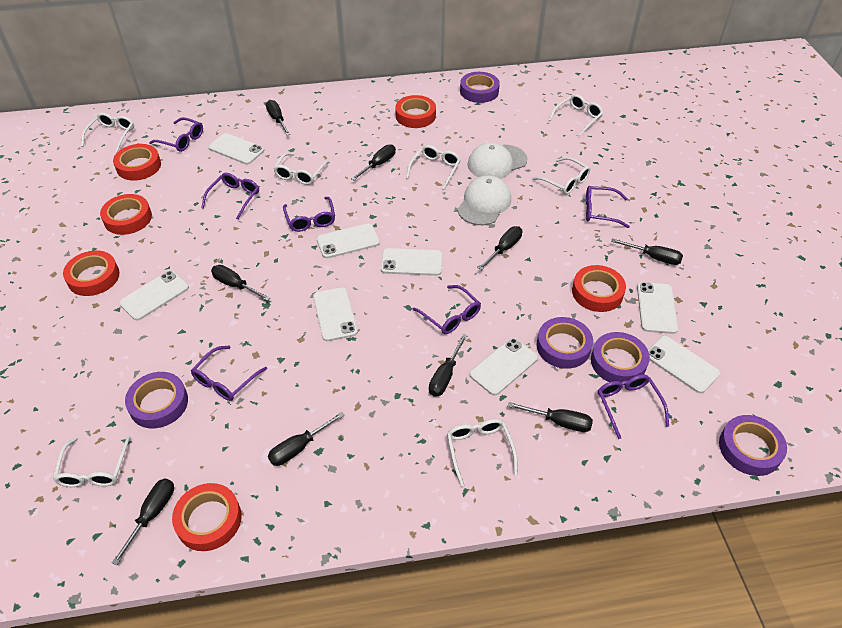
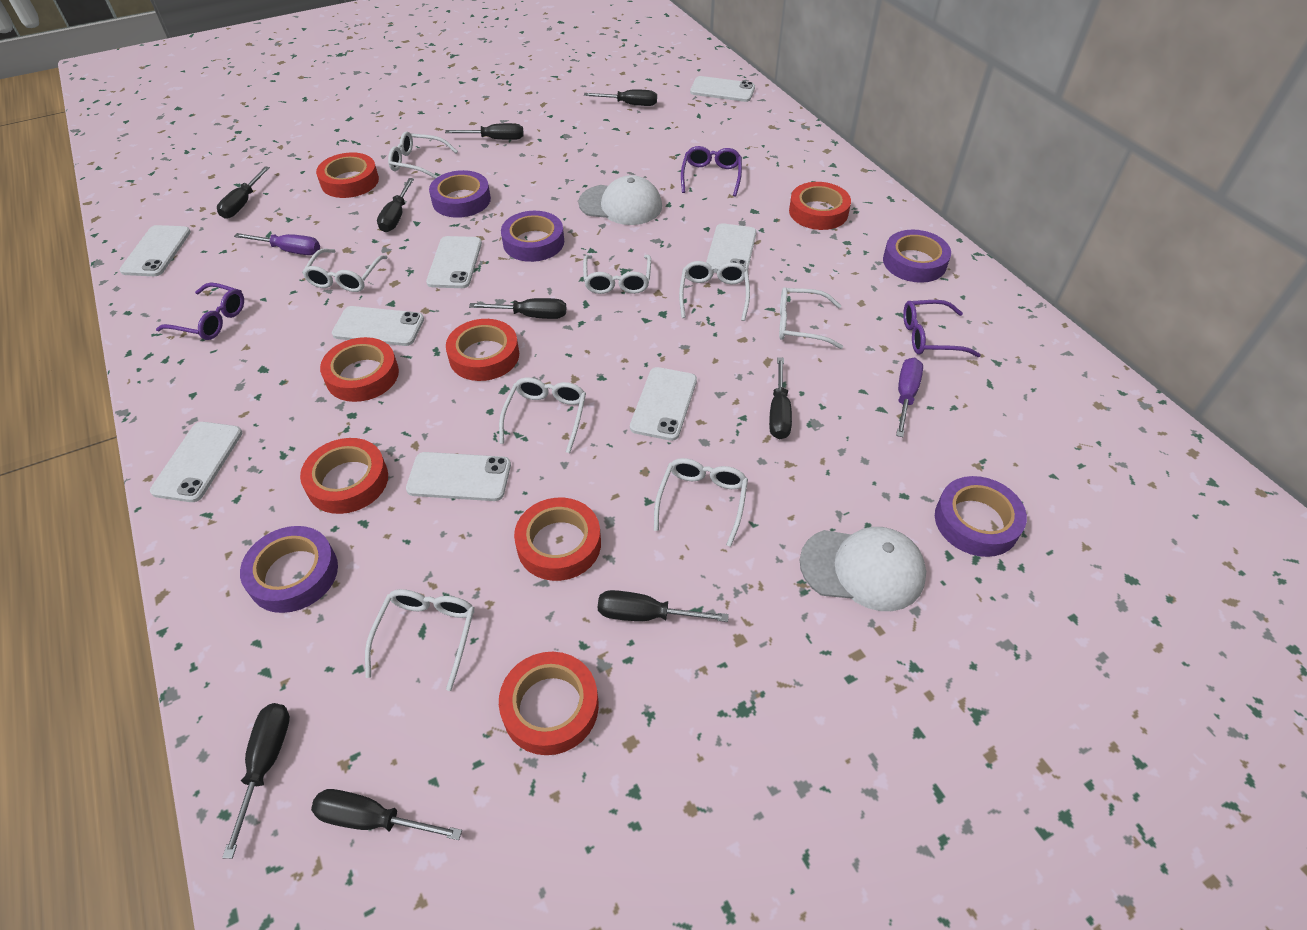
purple glasses: 7 -> 3
purple screwdriver: 0 -> 2
red tape: 6 -> 7
white glasses: 7 -> 8

